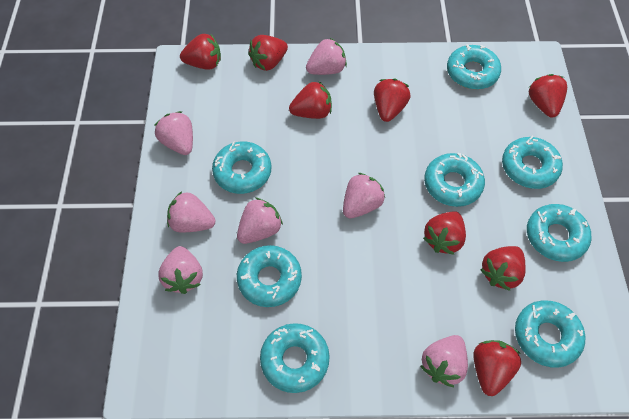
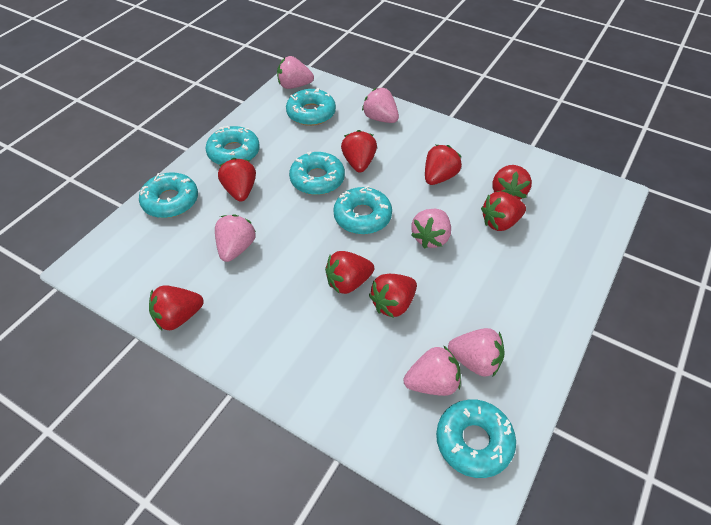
pink strawberry: 7 -> 6
turquoise donut: 8 -> 6

